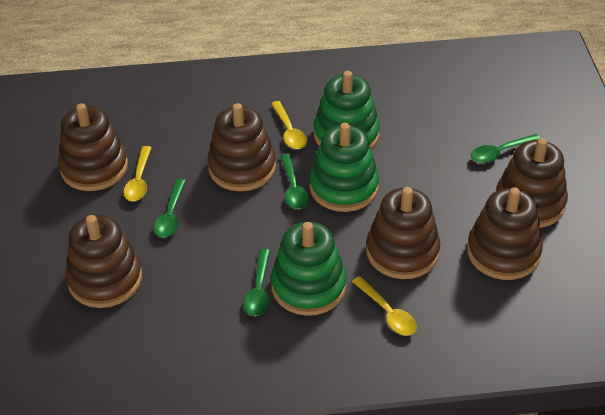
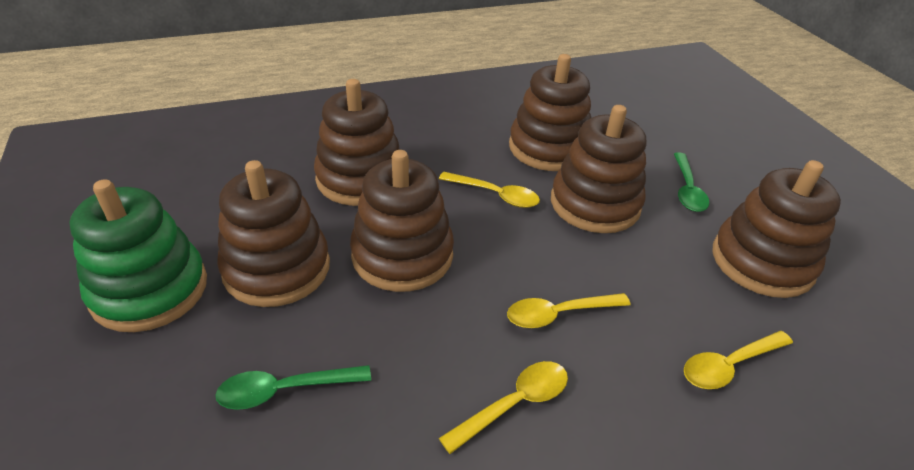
green spoon: 4 -> 2
green stacking toy: 3 -> 1
yellow spoon: 3 -> 4

